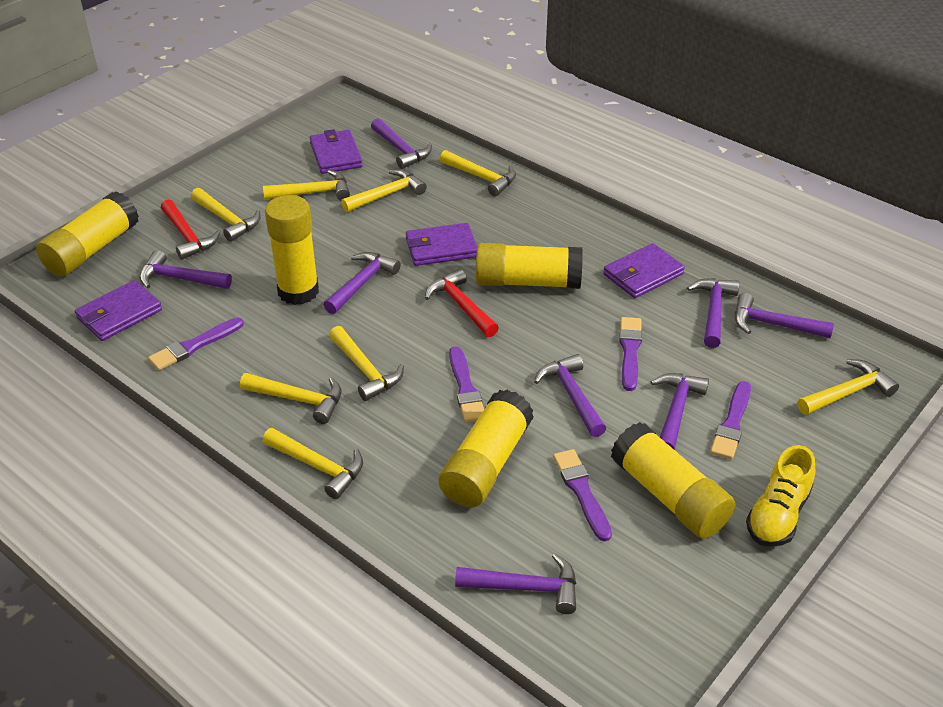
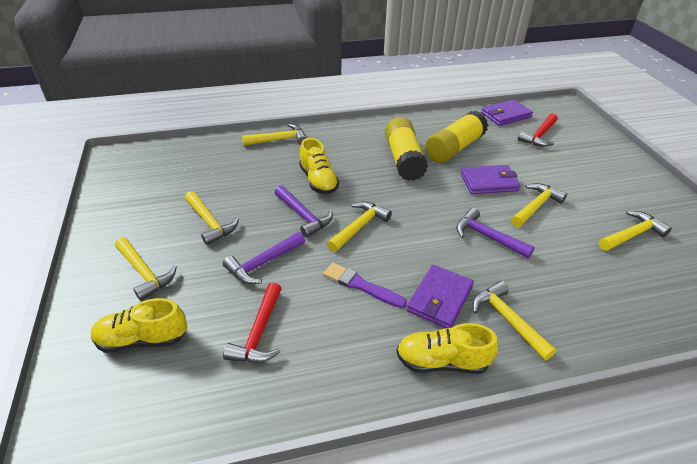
purple brush: 5 -> 1
purple hammer: 8 -> 3
purple wallet: 4 -> 3
yellow glue stick: 5 -> 2
yellow hammer: 8 -> 7
yellow shoe: 1 -> 3

